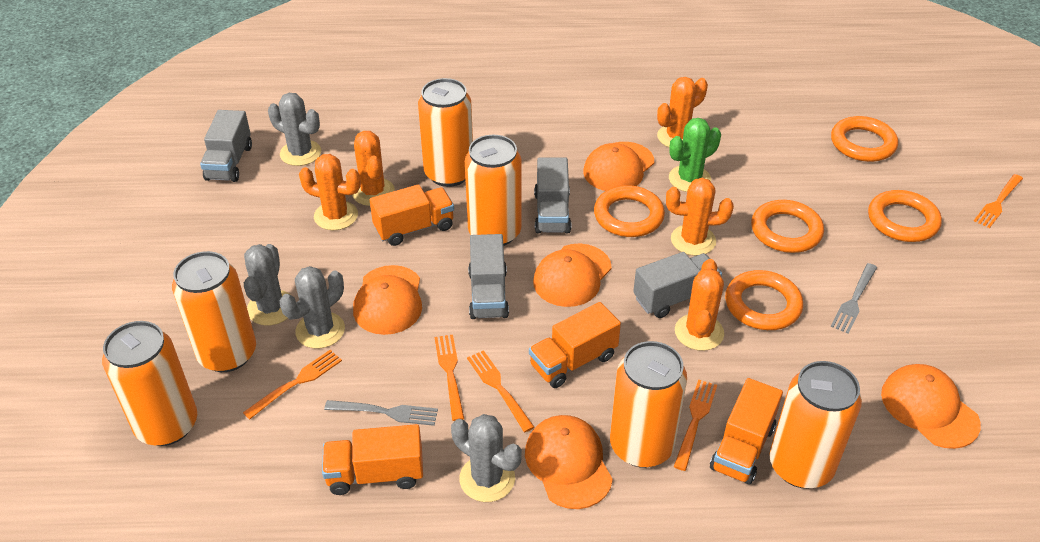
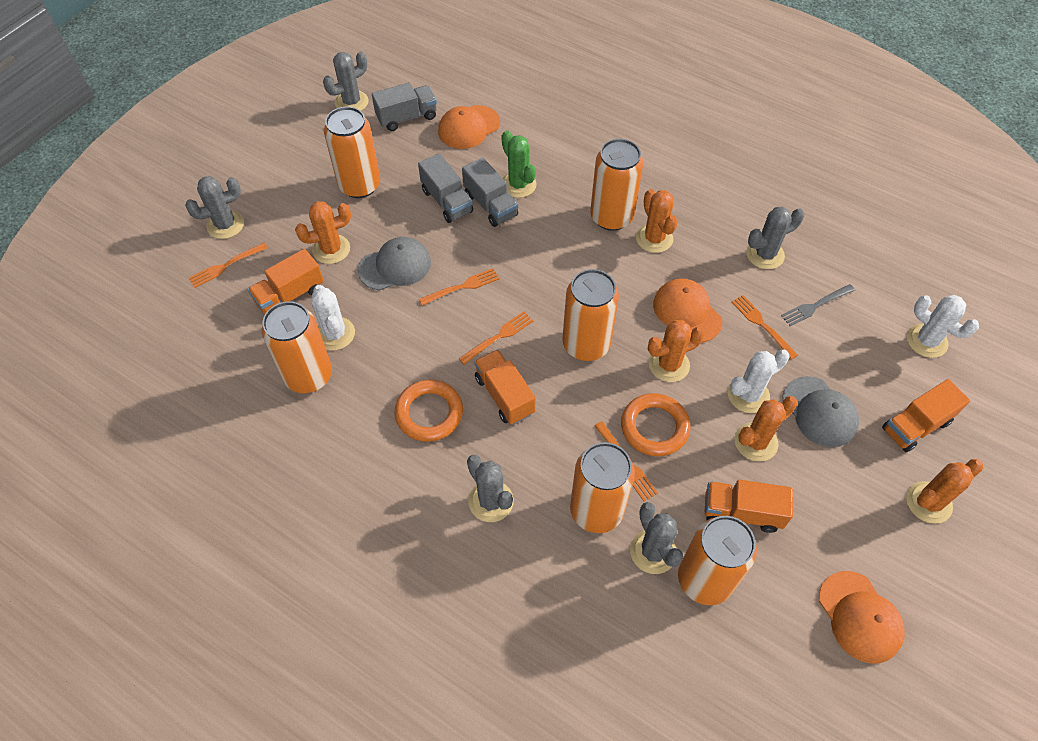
grey cactus: 4 -> 5
grey cap: 0 -> 2
grey fork: 2 -> 1
grey truck: 4 -> 3
orange cap: 5 -> 3
orange ring: 5 -> 2
white cactus: 0 -> 3

